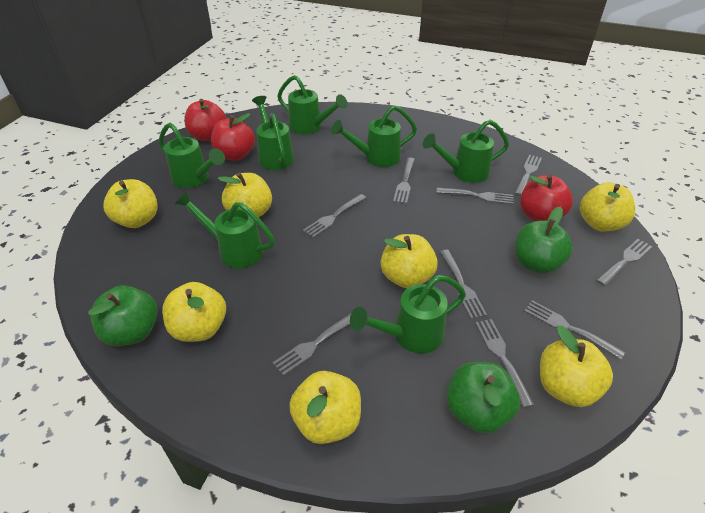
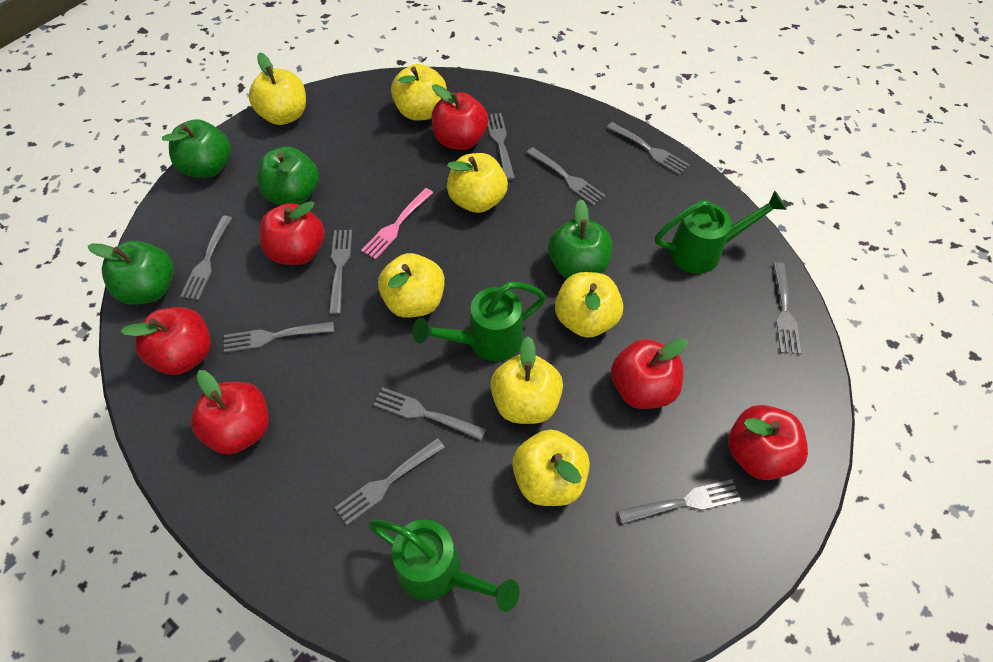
green apple: 3 -> 4
green watering can: 7 -> 3
grey fork: 9 -> 10
pink fork: 0 -> 1
red apple: 3 -> 6

